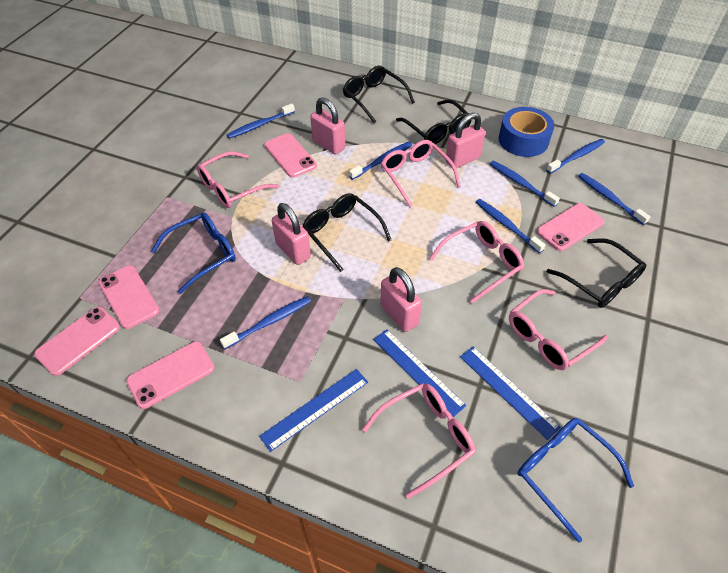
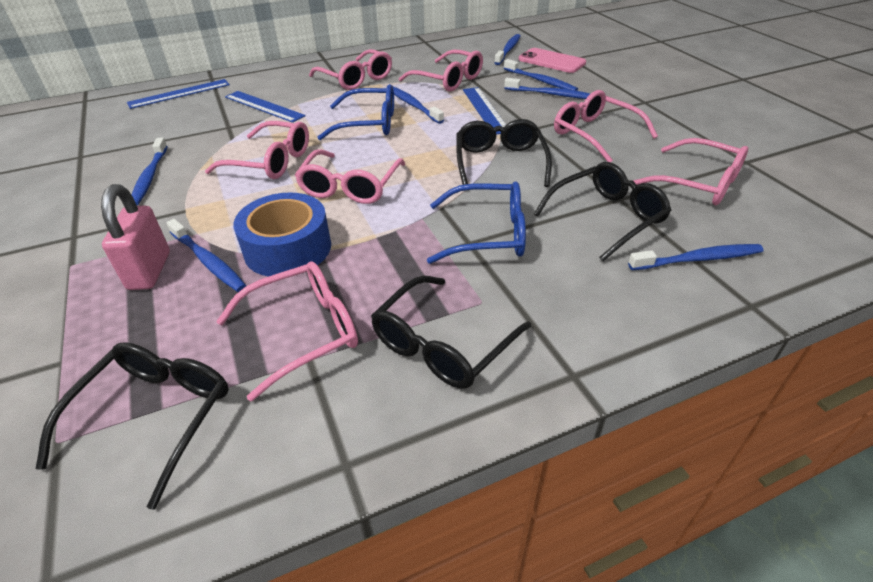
pink glasses: 5 -> 7
pink padlock: 4 -> 1
pink phone: 5 -> 1

